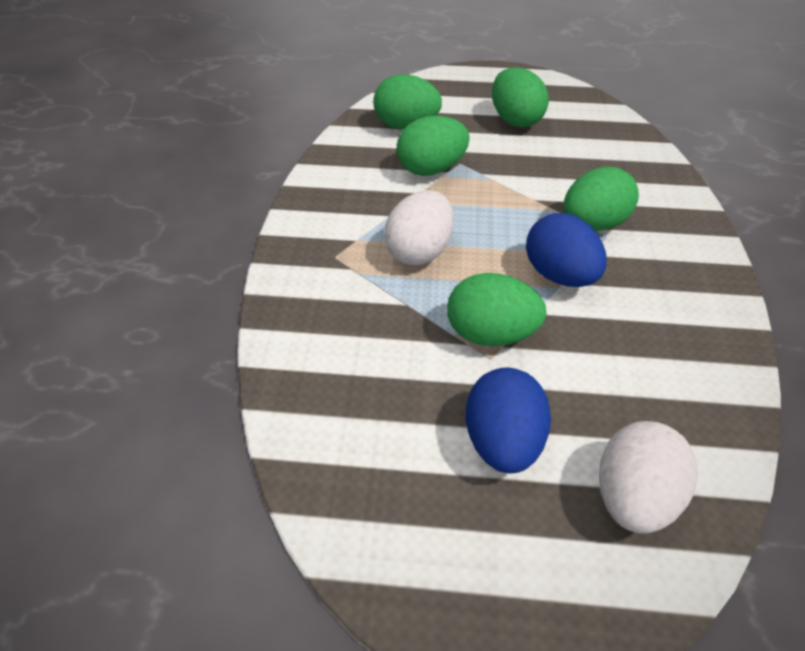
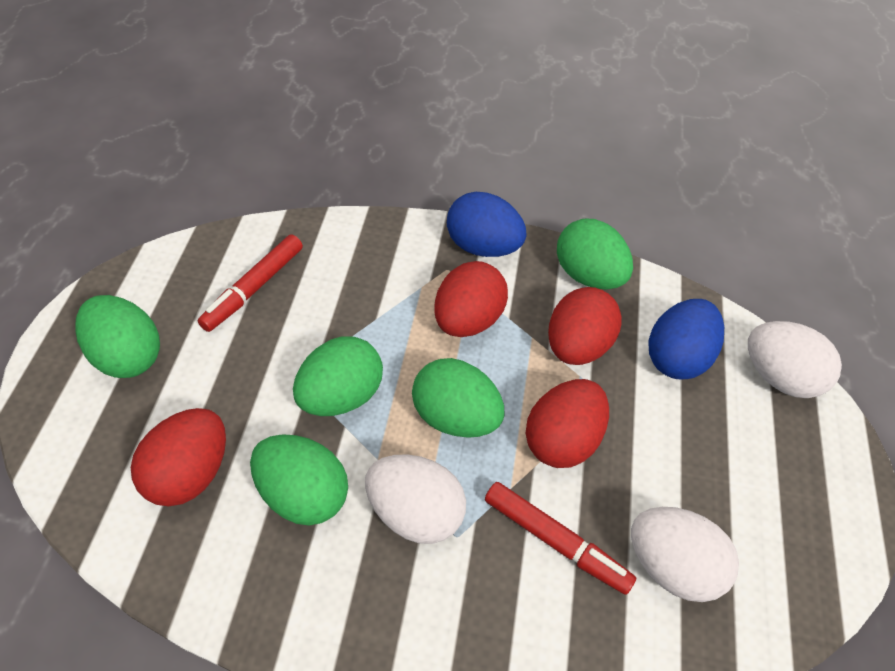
red egg: 0 -> 4
red marker: 0 -> 2
white egg: 2 -> 3

